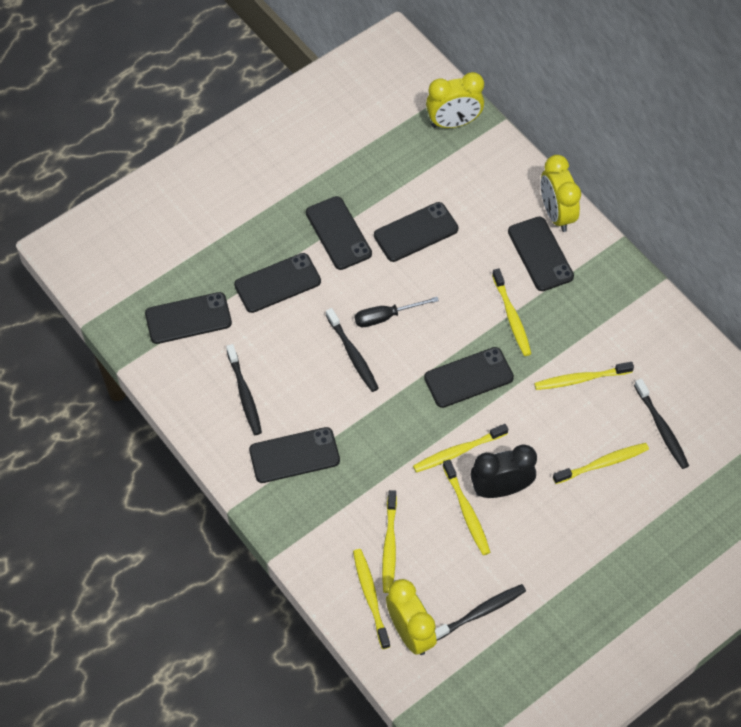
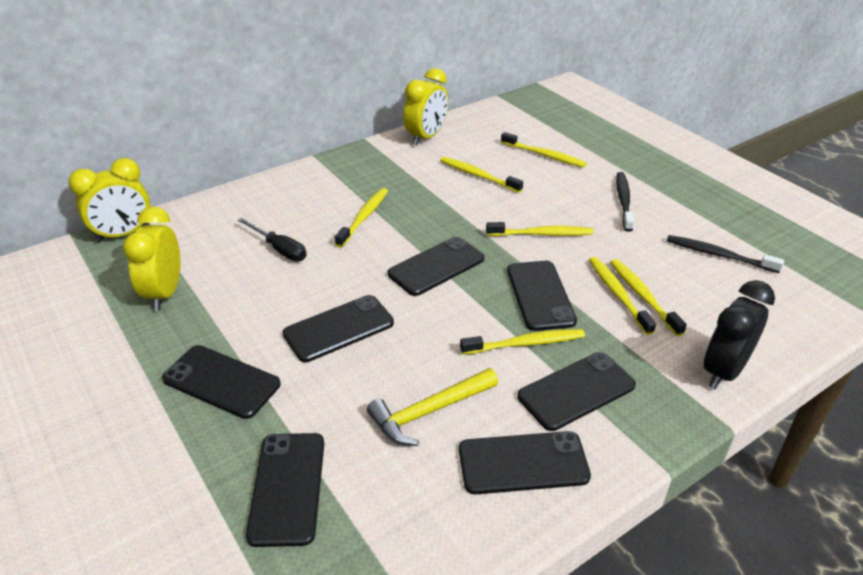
black toothbrush: 4 -> 2
yellow hammer: 0 -> 1

